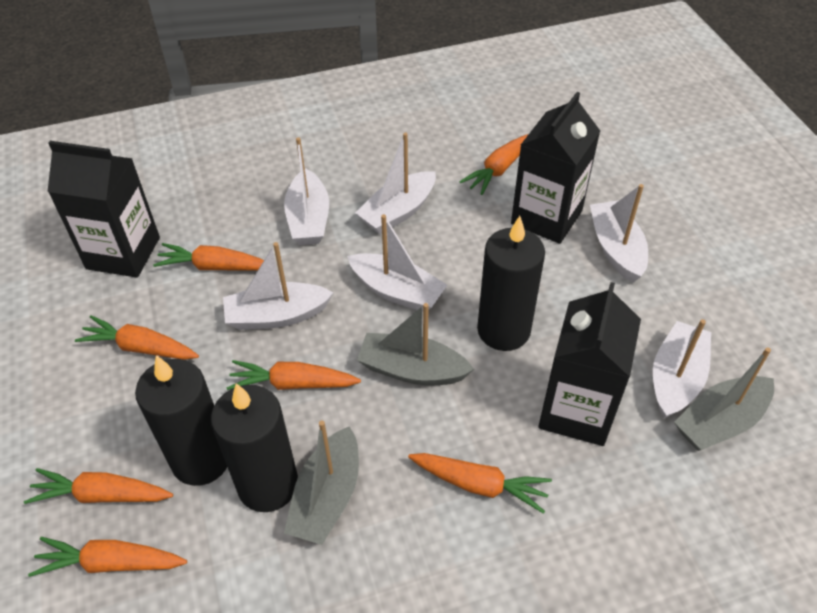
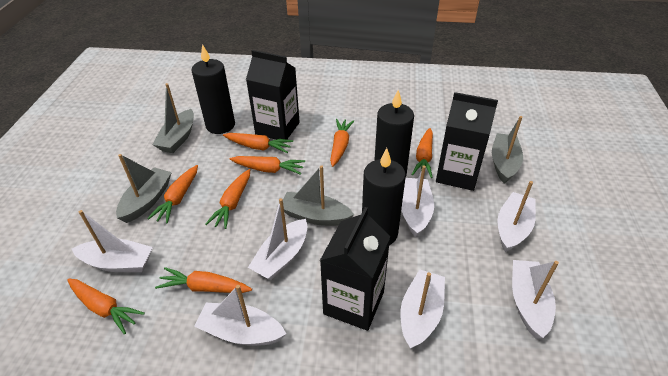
grey boat: 3 -> 4
orange carrot: 7 -> 8
white boat: 6 -> 7

